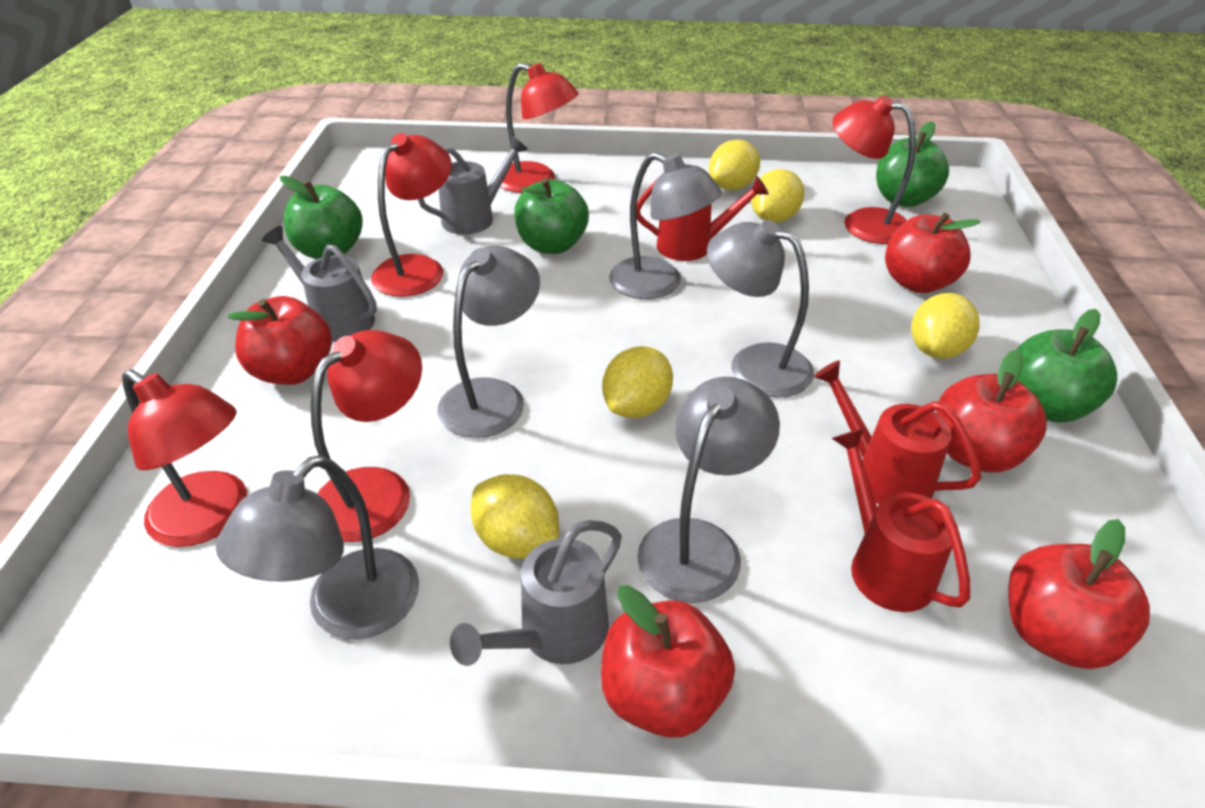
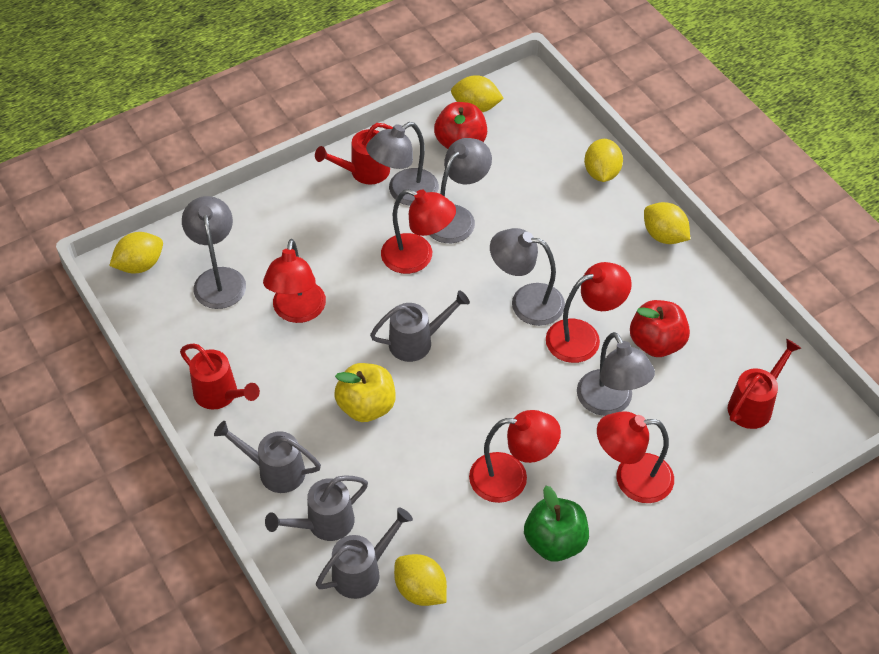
green apple: 4 -> 1
grey watering can: 3 -> 4
red apple: 5 -> 2
yellow apple: 0 -> 1

